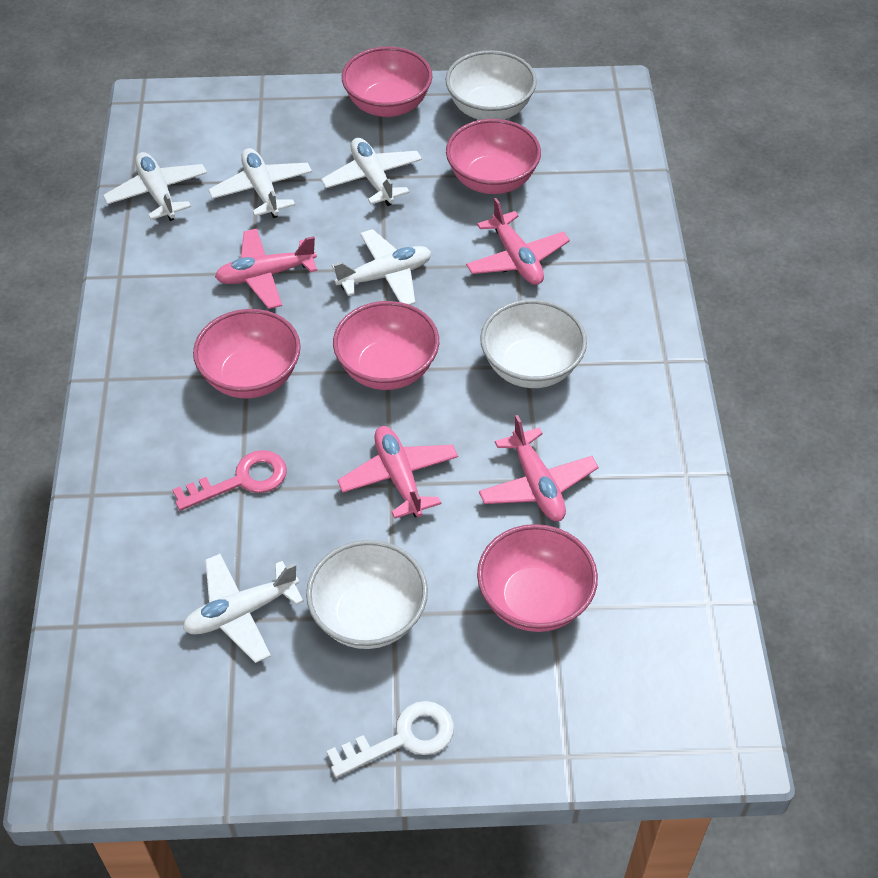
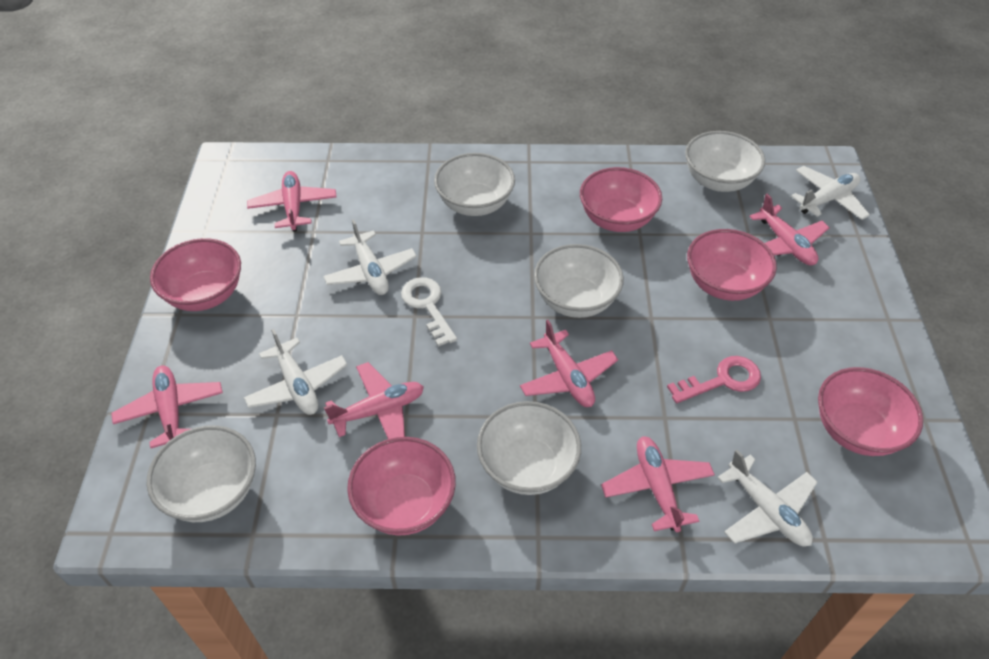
pink plane: 4 -> 6
white bowl: 3 -> 5
white plane: 5 -> 4

